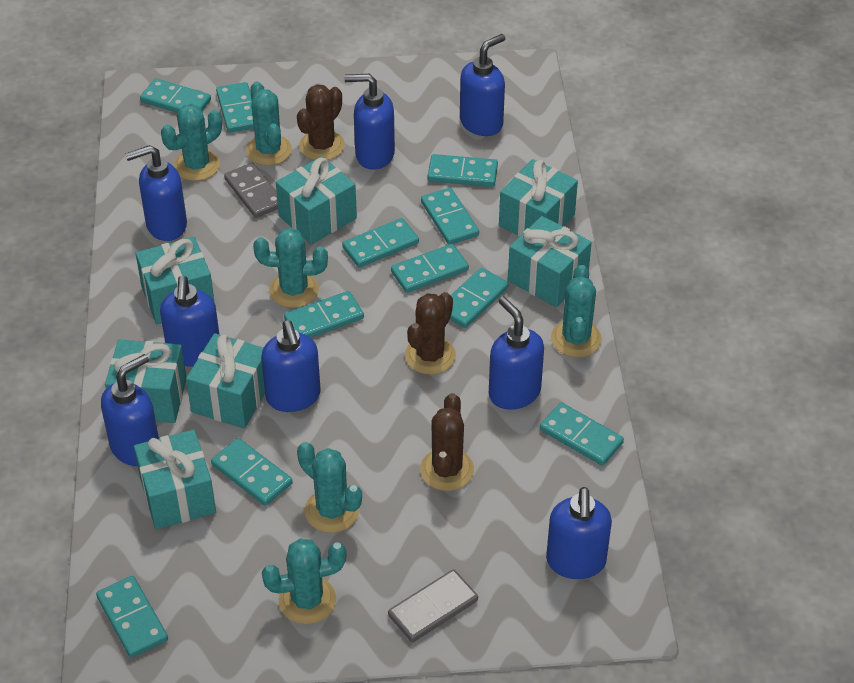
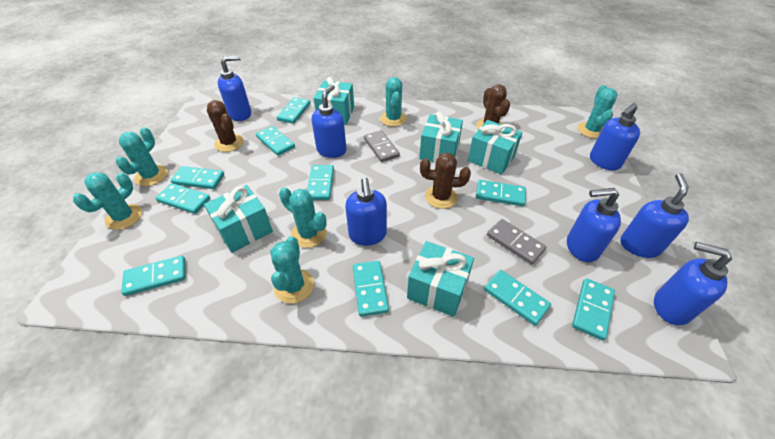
blue soap dispenser: 8 -> 7
turquoise domino: 11 -> 10
turquoise gift: 7 -> 5

